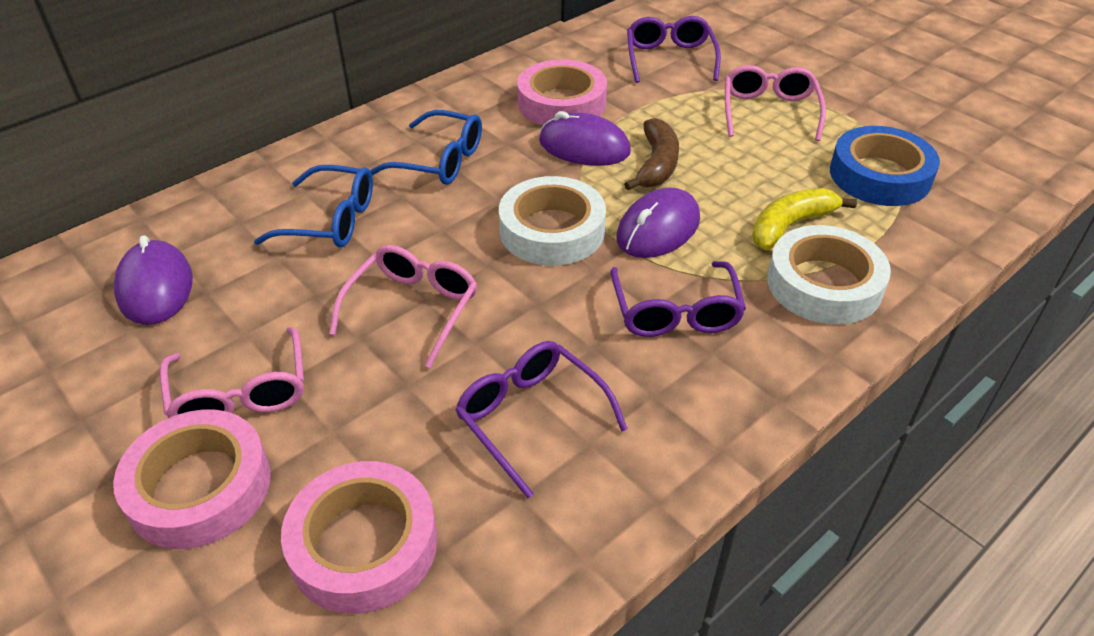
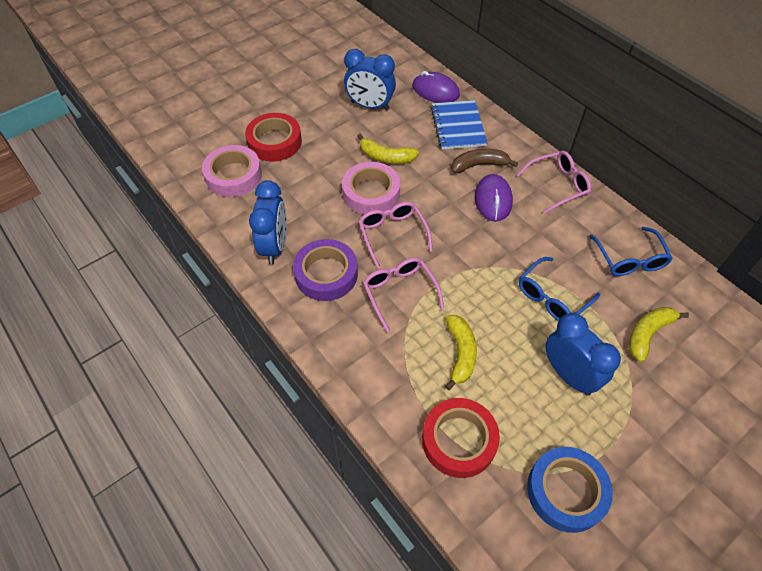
blue clock: 0 -> 3
blue notebook: 0 -> 1
pink tape: 3 -> 2
purple glasses: 3 -> 0
purple mouse: 3 -> 2
purple tape: 0 -> 1
red tape: 0 -> 2
white tape: 2 -> 0
yellow banana: 1 -> 3

